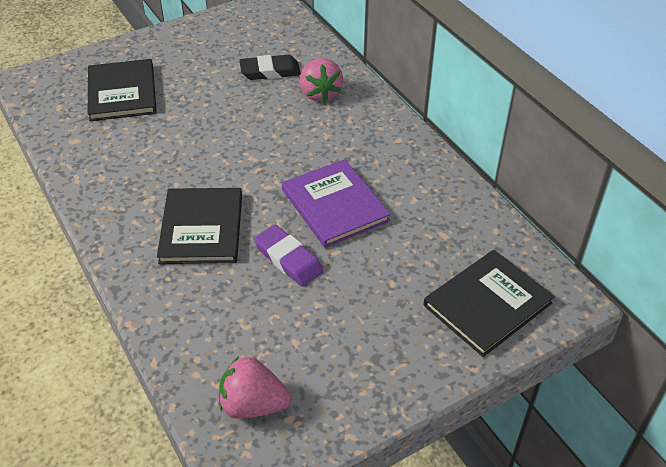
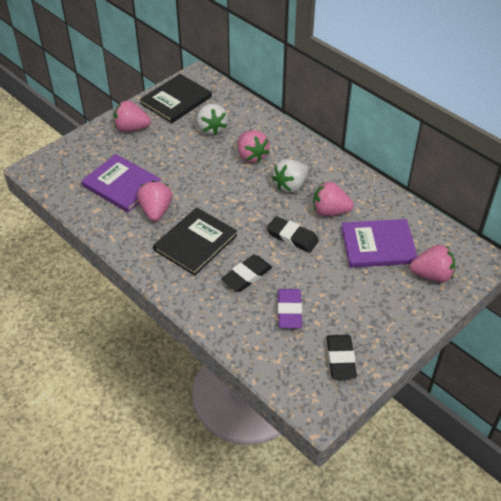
black book: 3 -> 2
black eraser: 1 -> 3
pink strawberry: 2 -> 5
purple book: 1 -> 2
white strawberry: 0 -> 2

